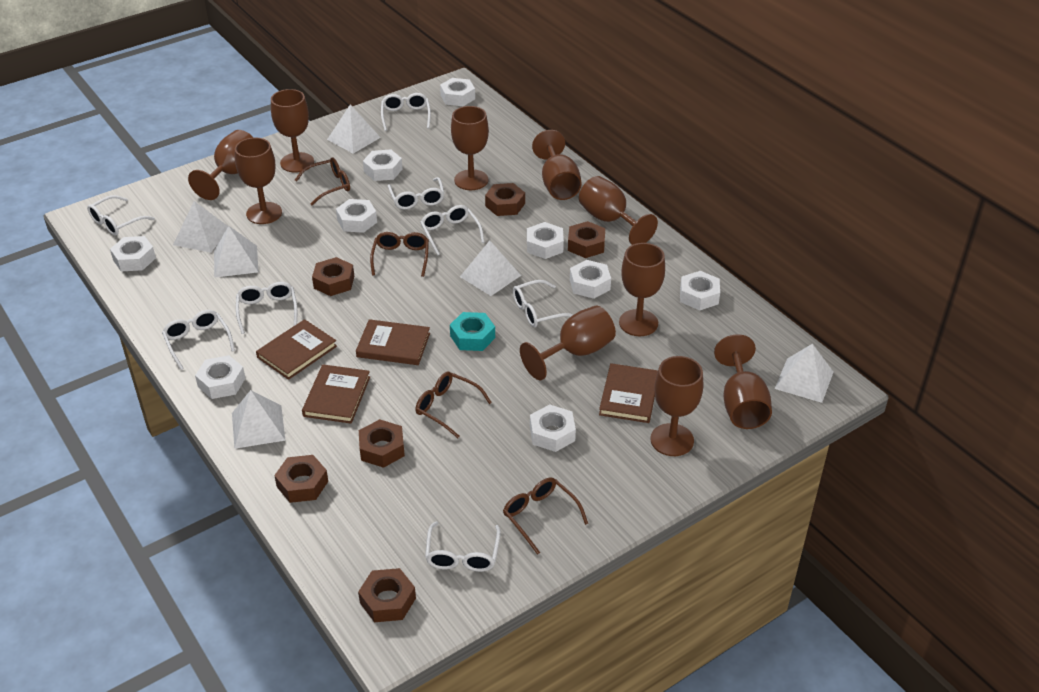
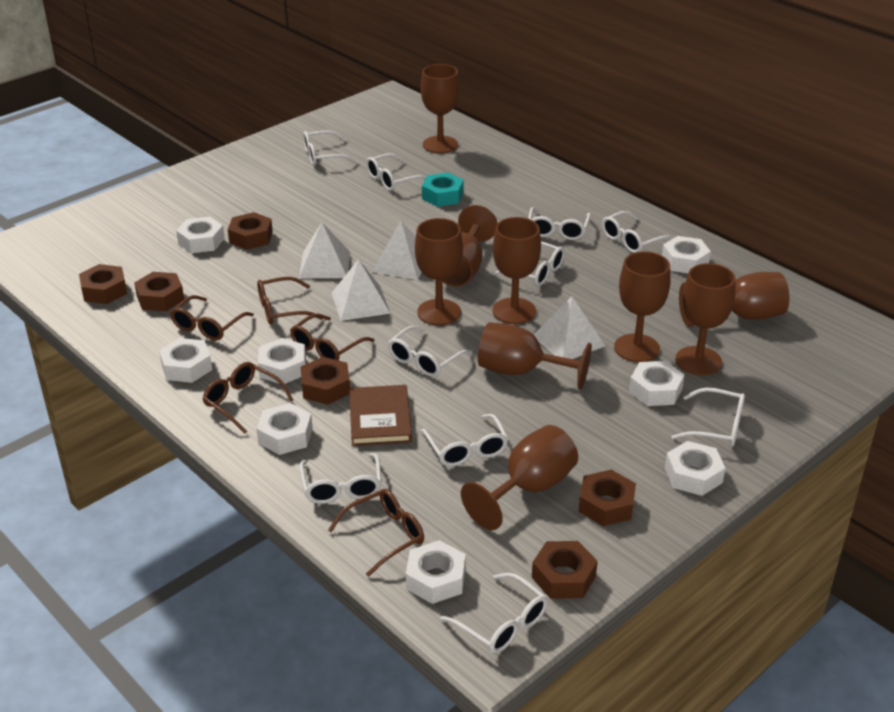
brown book: 4 -> 1
brown glasses: 4 -> 5
brown goblet: 10 -> 9
white glasses: 8 -> 10
white nut: 9 -> 8
white pyramid: 6 -> 4

